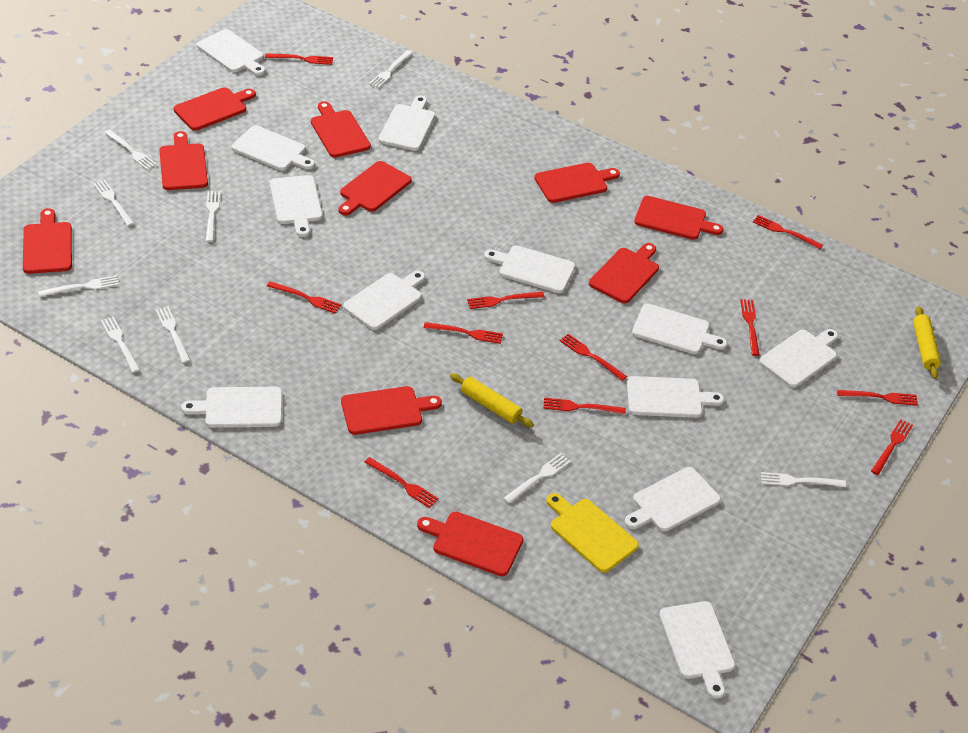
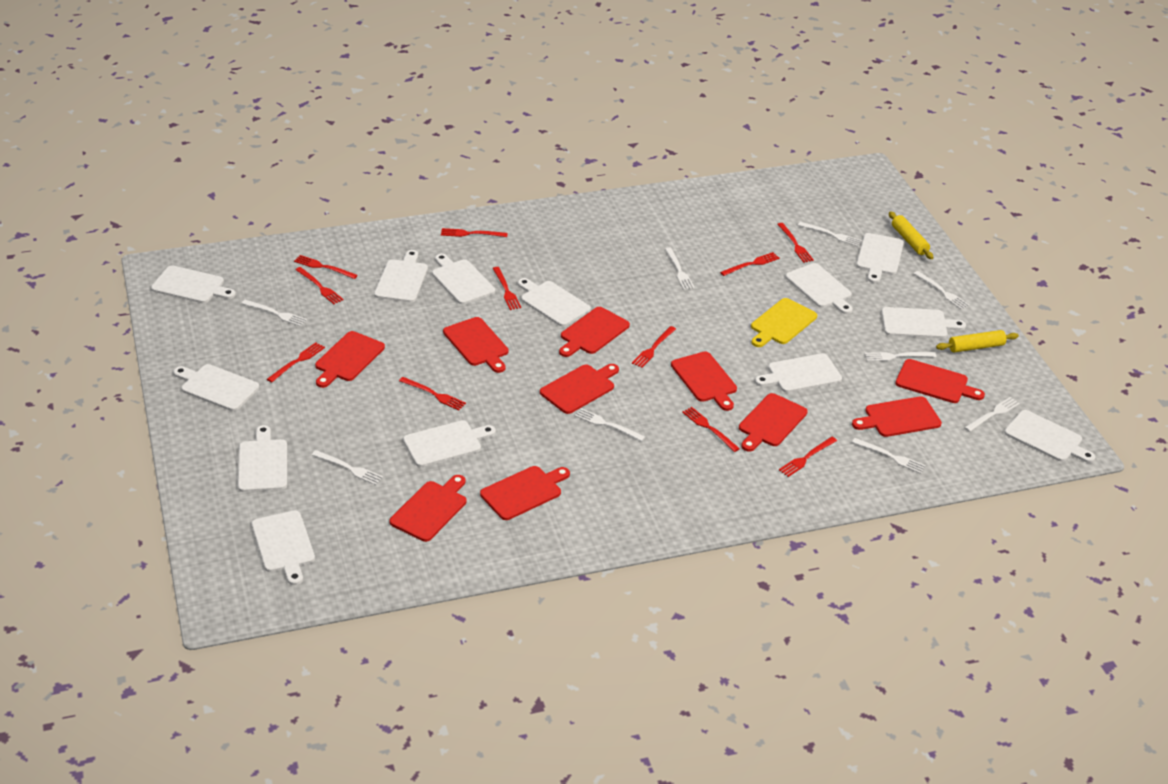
white cutting board: 12 -> 13

